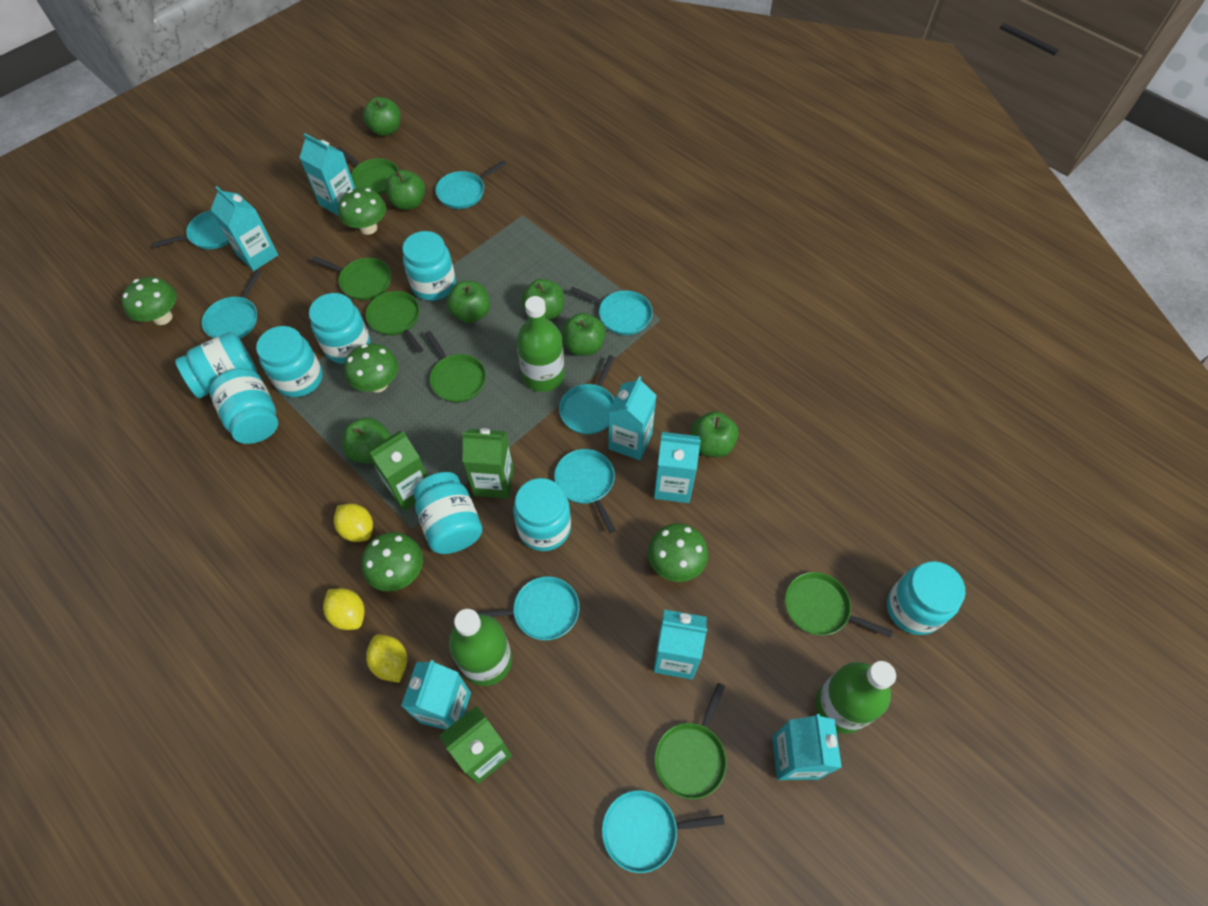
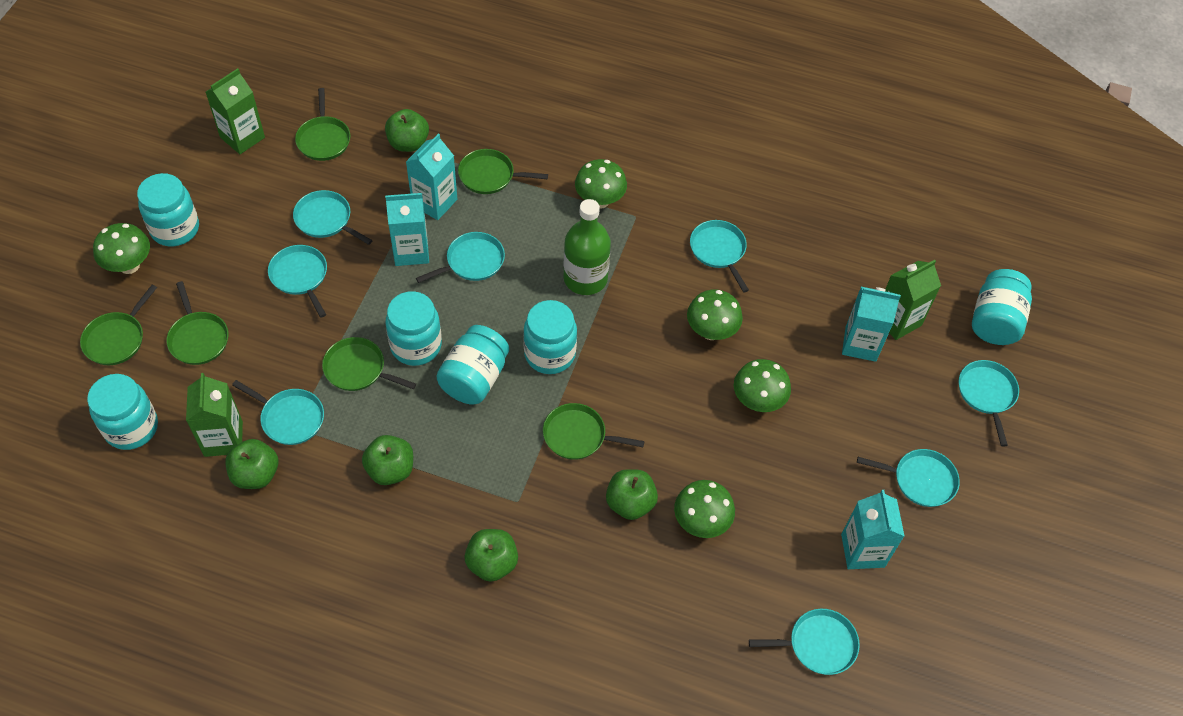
green apple: 7 -> 5
green bottle: 3 -> 1
turquoise carton: 7 -> 4
turquoise jar: 8 -> 6
yellow lemon: 3 -> 0

